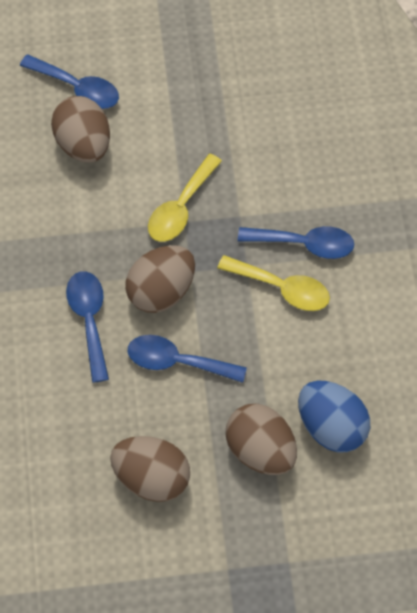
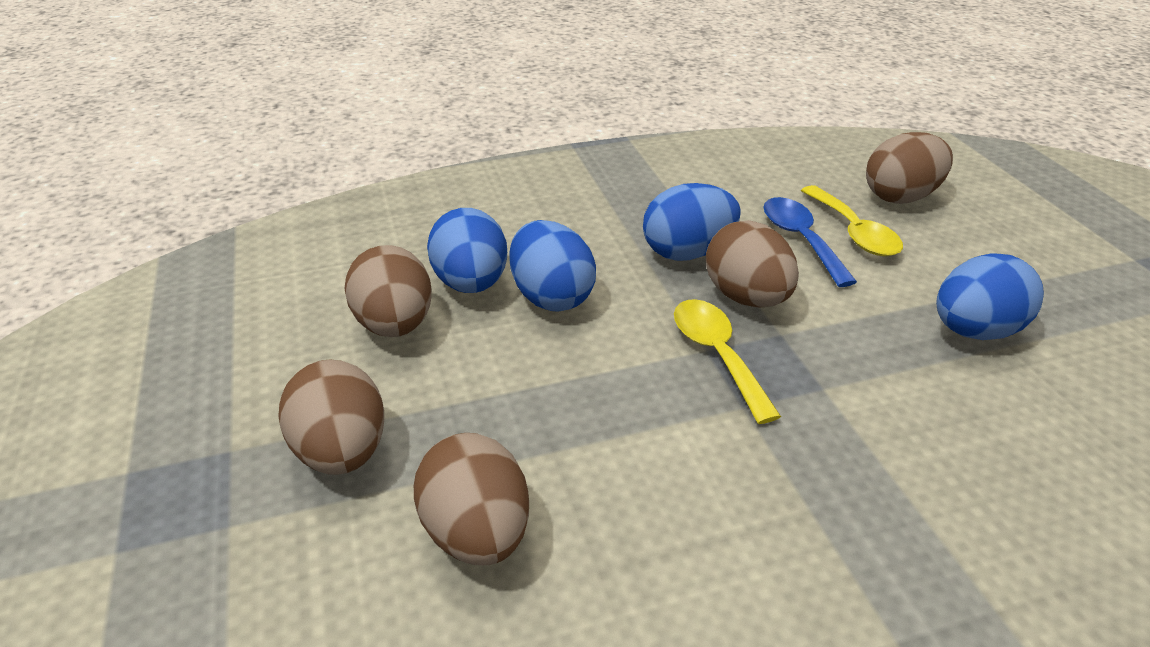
blue egg: 1 -> 4
blue spoon: 4 -> 1
brown egg: 4 -> 5

